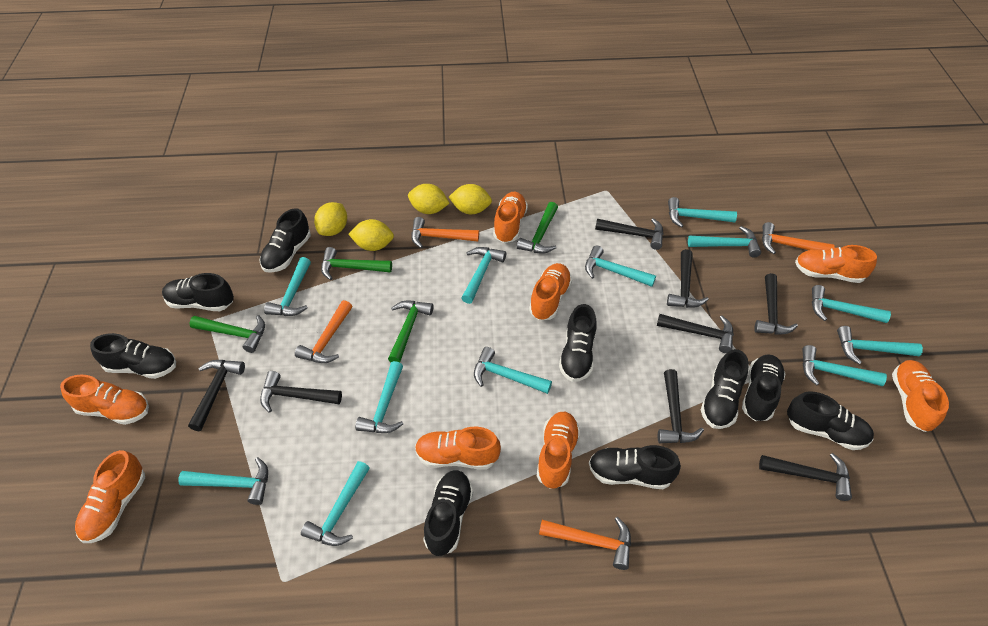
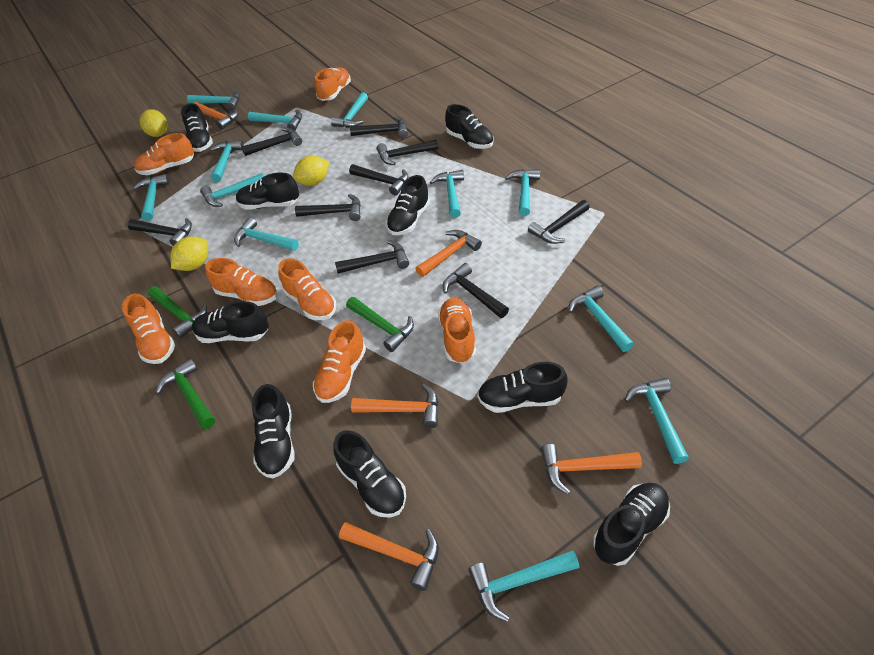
black hammer: 8 -> 9
green hammer: 4 -> 3
orange hammer: 4 -> 5
orange shoe: 8 -> 7
yellow lemon: 4 -> 3

